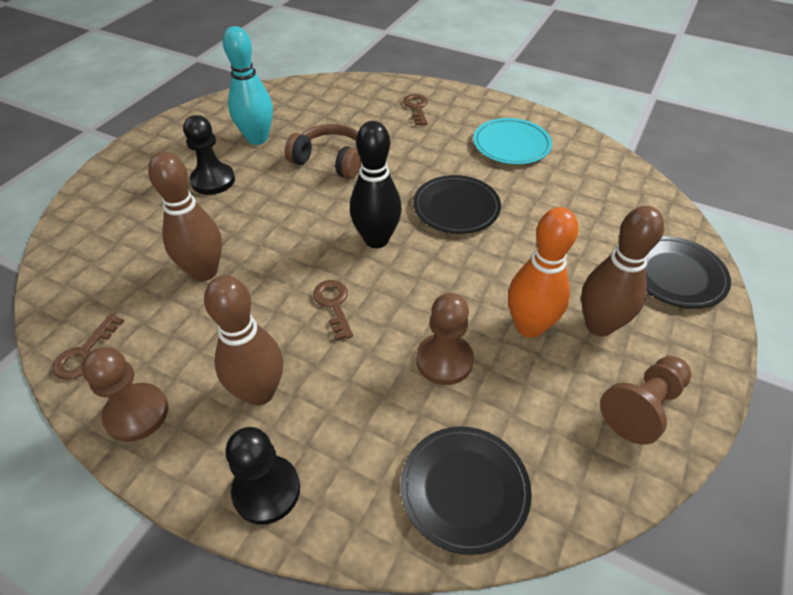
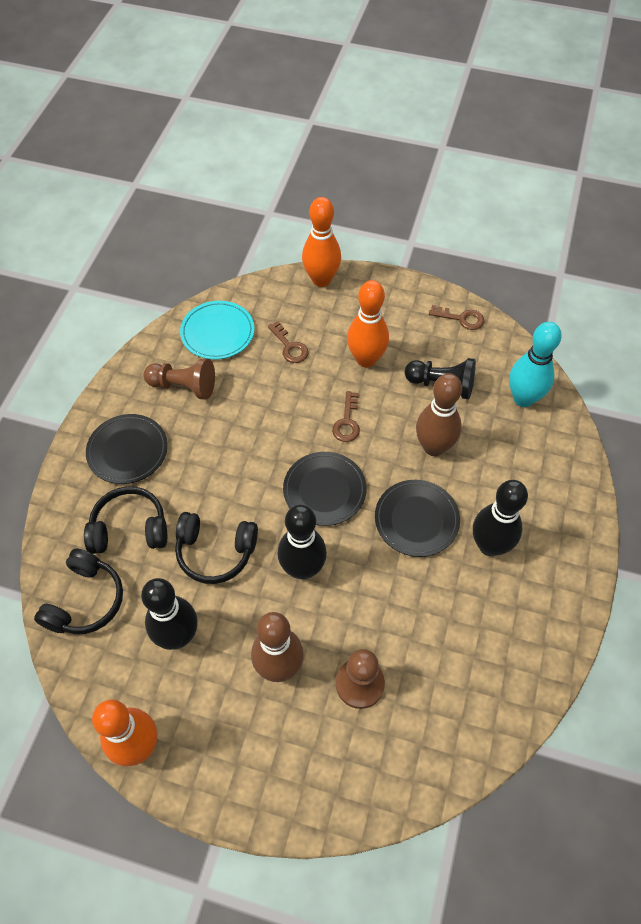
black bowling pin: 1 -> 3
black headphones: 0 -> 3
black pawn: 2 -> 1
brown bowling pin: 3 -> 2
brown headphones: 1 -> 0
brown pawn: 3 -> 2
orange bowling pin: 1 -> 3

